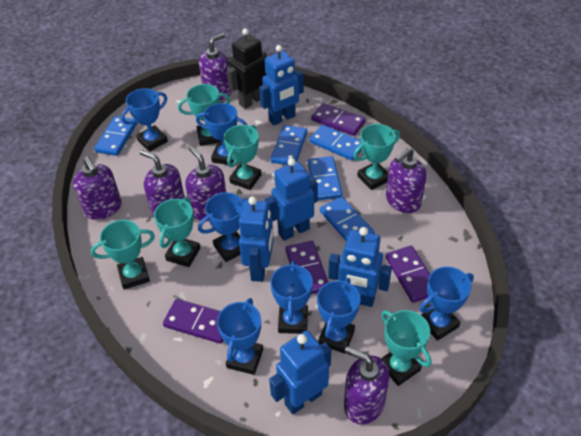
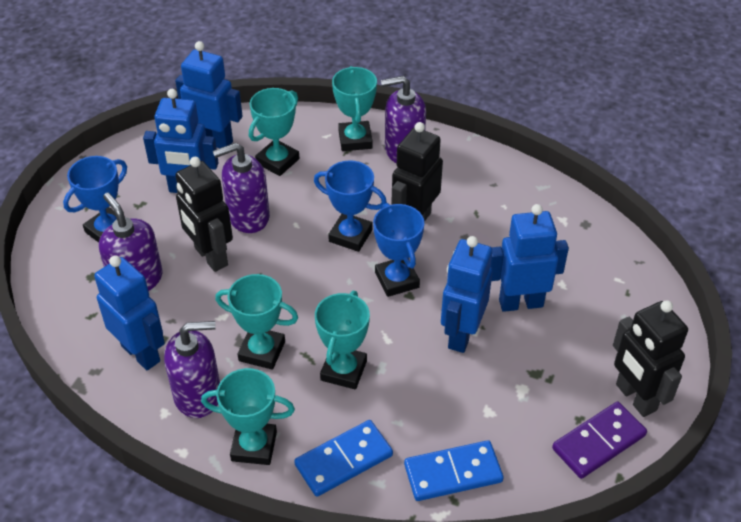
black robot: 1 -> 3
blue domino: 5 -> 2
blue trophy: 7 -> 3
purple domino: 4 -> 1
purple soap dispenser: 6 -> 4
turquoise trophy: 6 -> 5

